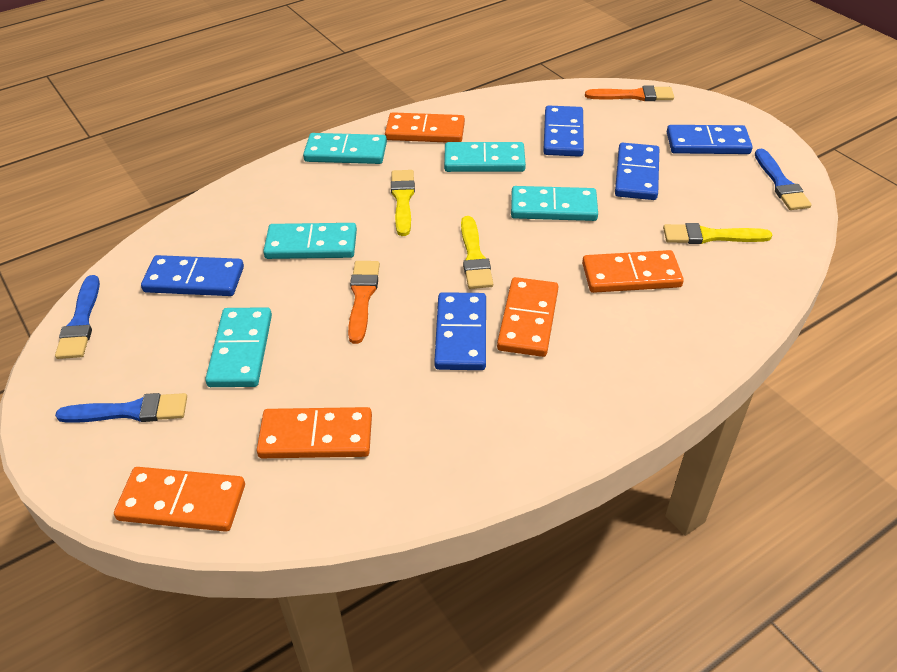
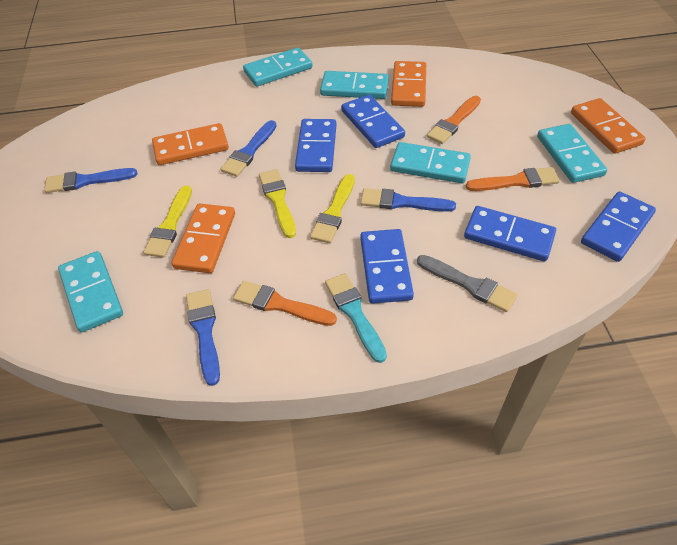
blue brush: 3 -> 4
grey brush: 0 -> 1
orange brush: 2 -> 3
orange domino: 5 -> 4
turquoise brush: 0 -> 1

